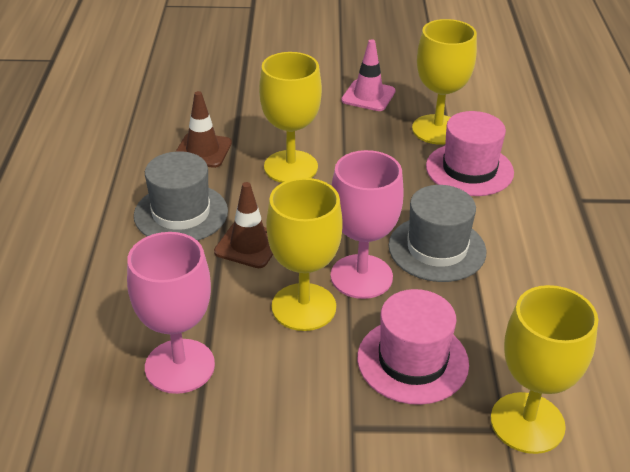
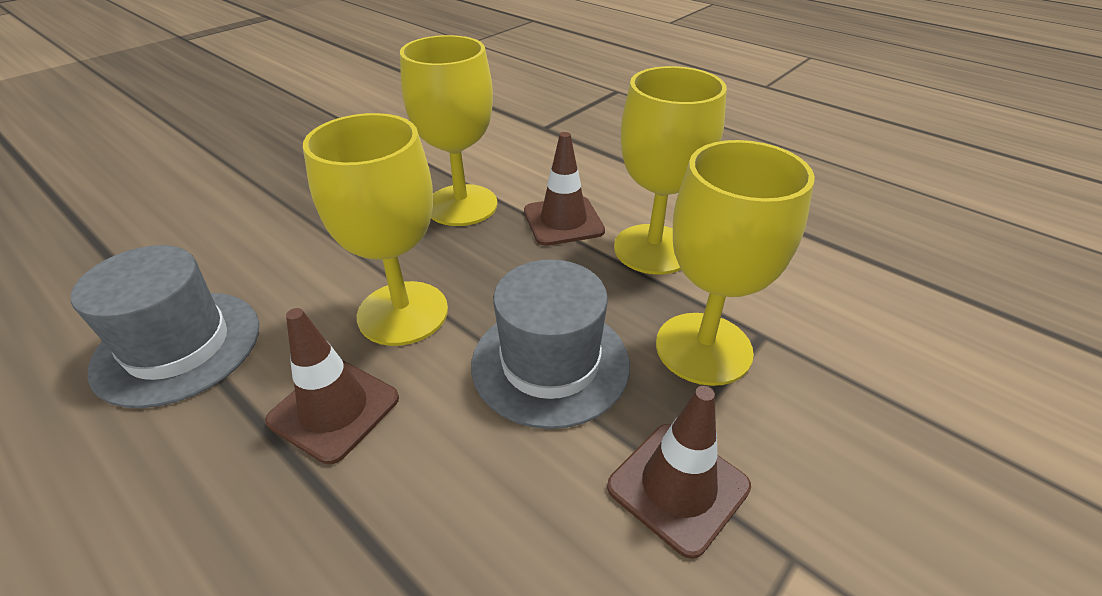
brown traffic cone: 2 -> 3
pink goblet: 2 -> 0
pink hat: 2 -> 0
pink traffic cone: 1 -> 0

